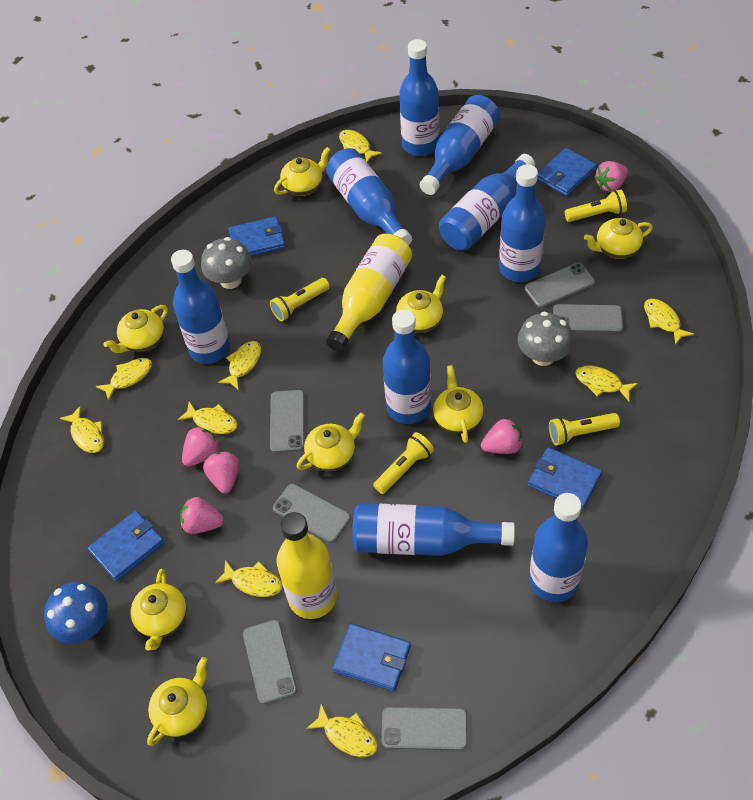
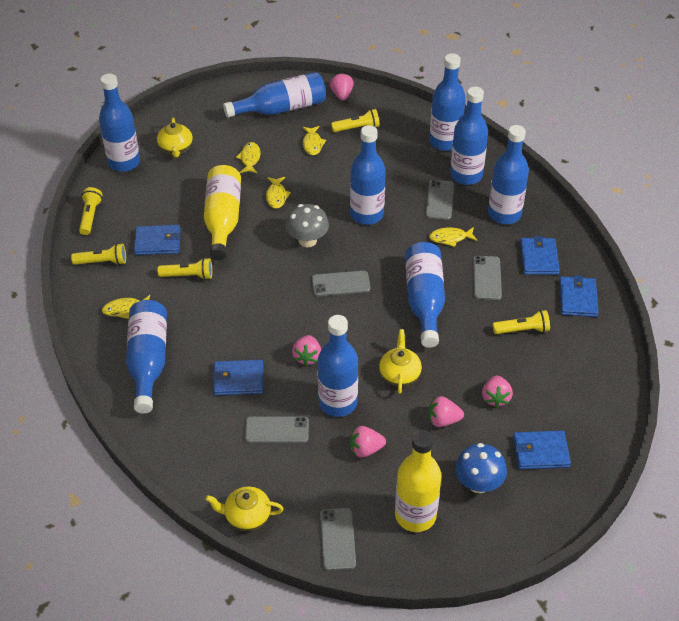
grey mushroom: 2 -> 1
grey phone: 6 -> 5
yellow fish: 9 -> 5
yellow flashlight: 4 -> 5
yellow teapot: 8 -> 3

